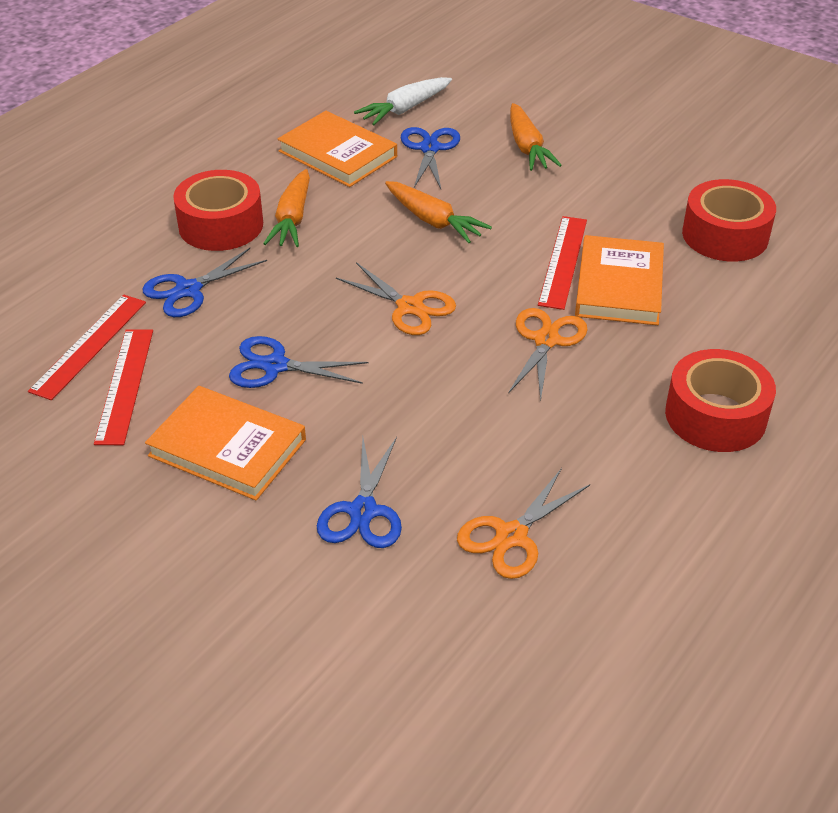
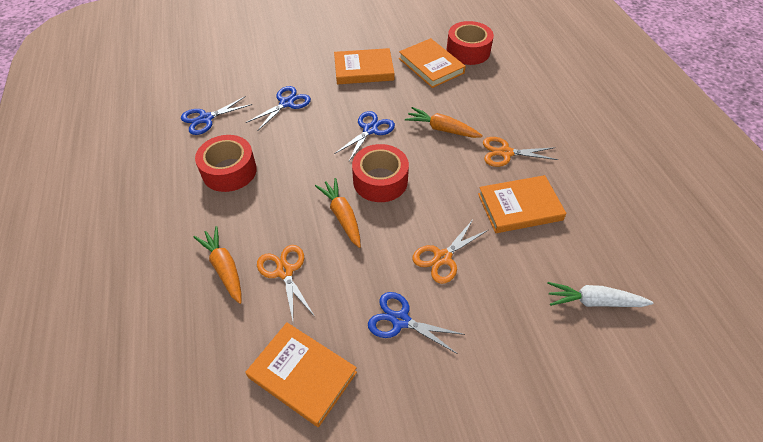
orange book: 3 -> 4
red ruler: 3 -> 0

